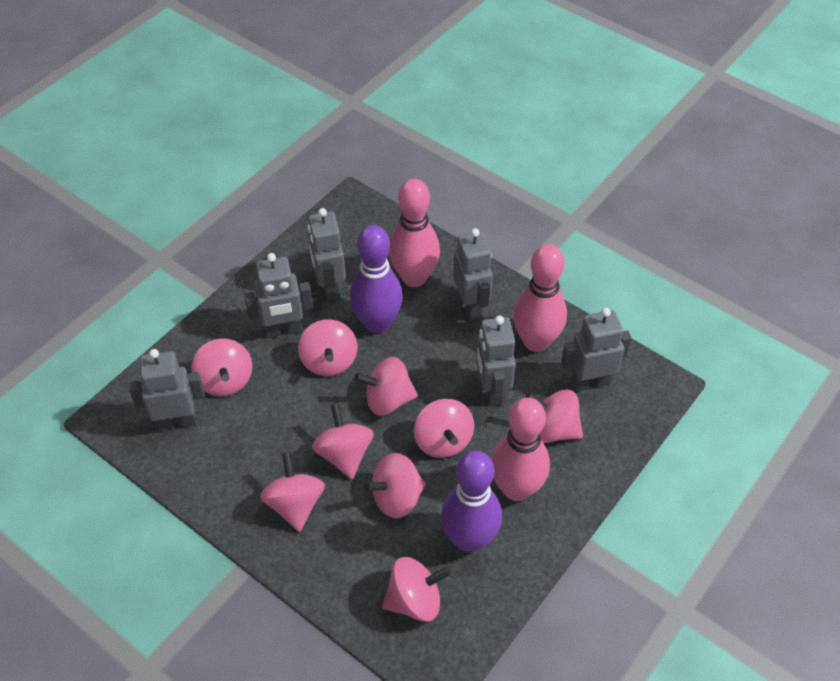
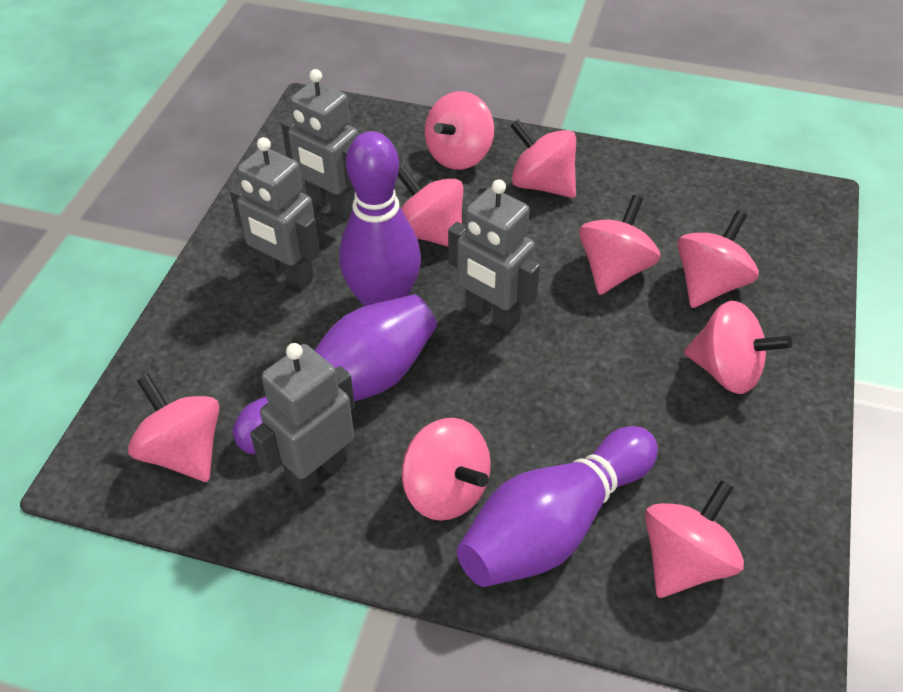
grey robot: 6 -> 4
pink bowling pin: 3 -> 0
purple bowling pin: 2 -> 3

